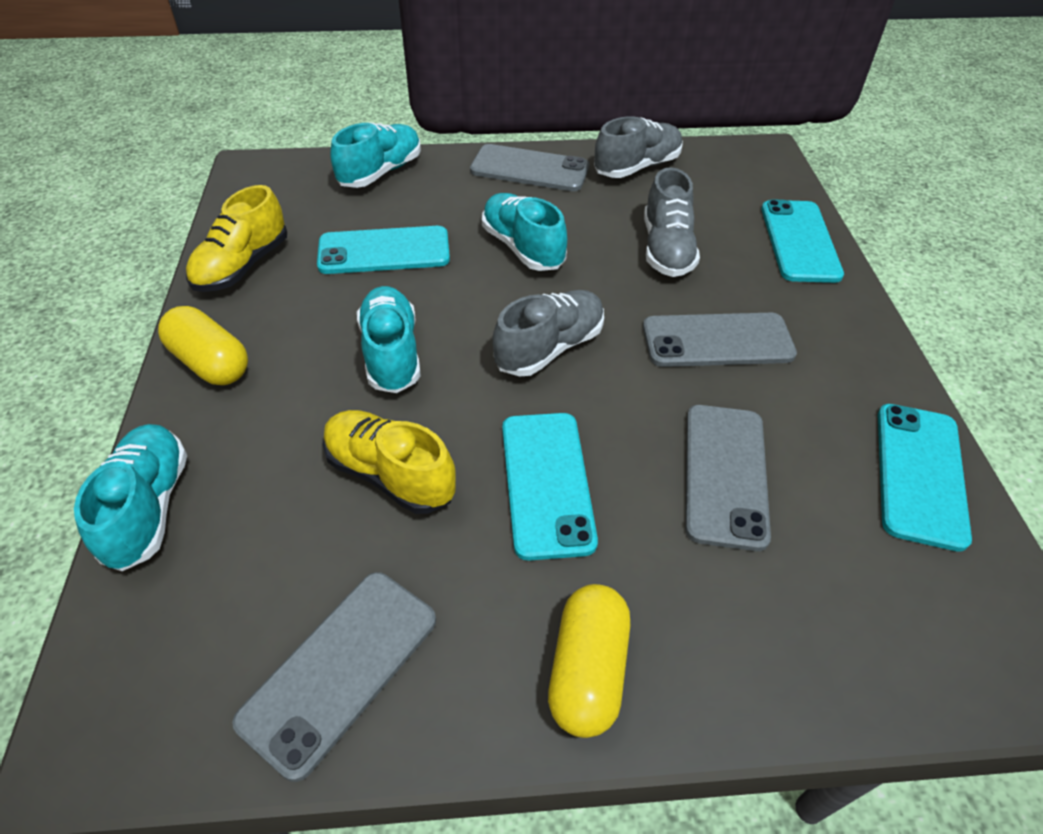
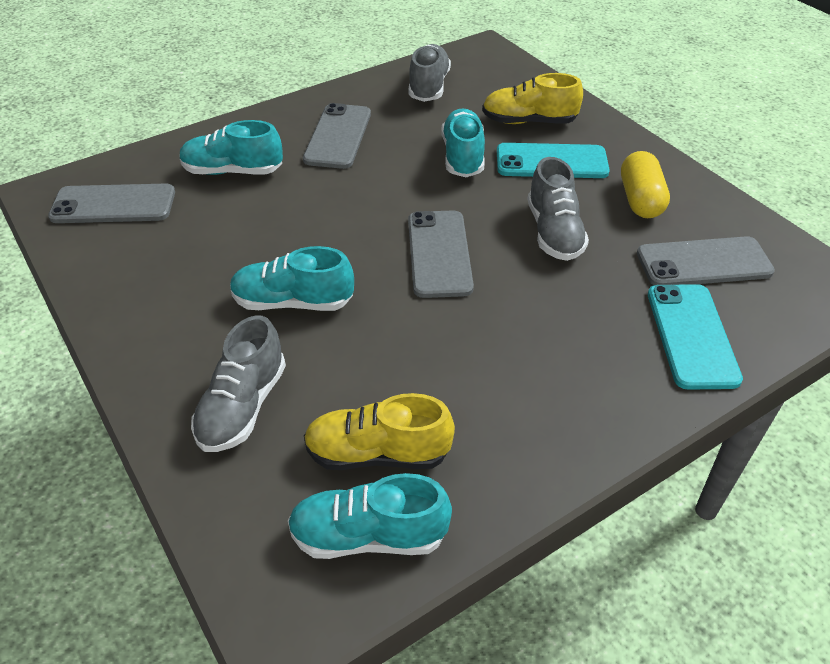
turquoise phone: 4 -> 2
yellow capsule: 2 -> 1

